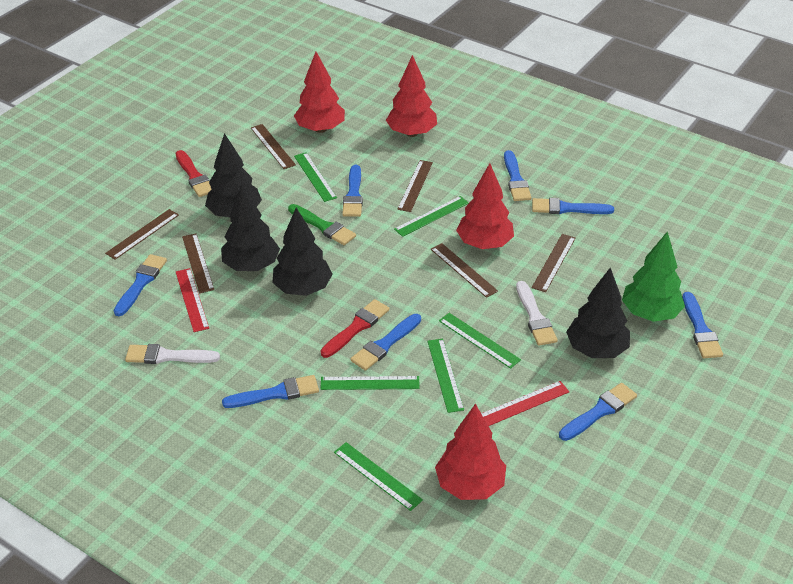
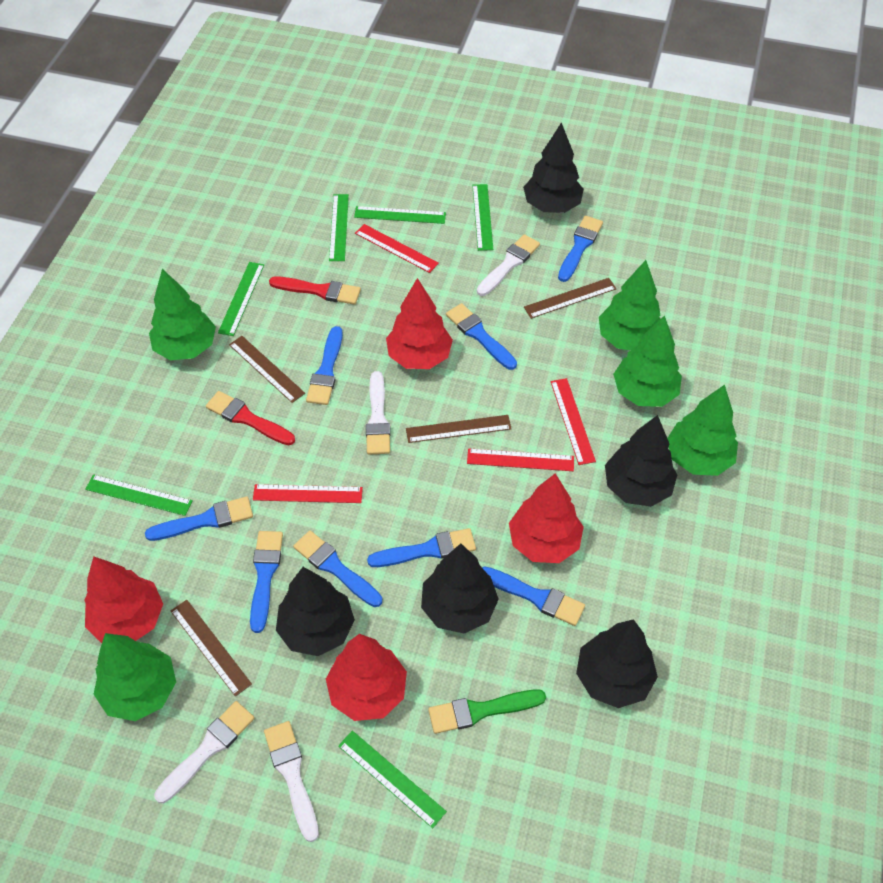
black tree: 4 -> 5
brown ruler: 6 -> 4
green tree: 1 -> 5
red ruler: 2 -> 4
white brush: 2 -> 4

